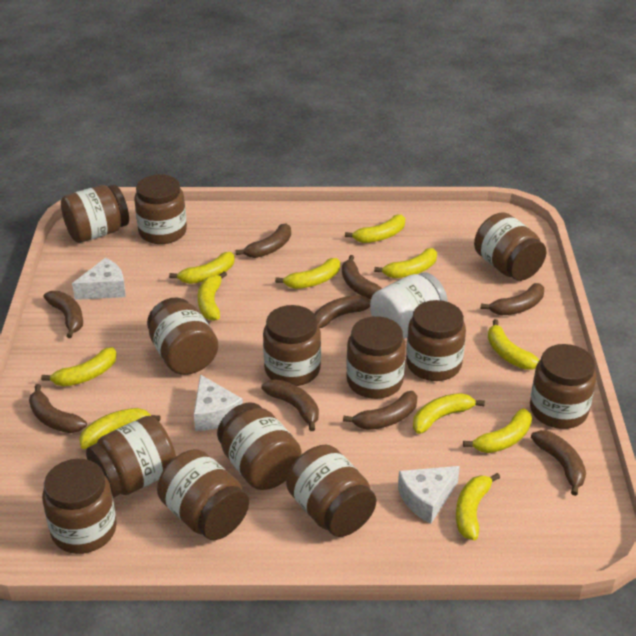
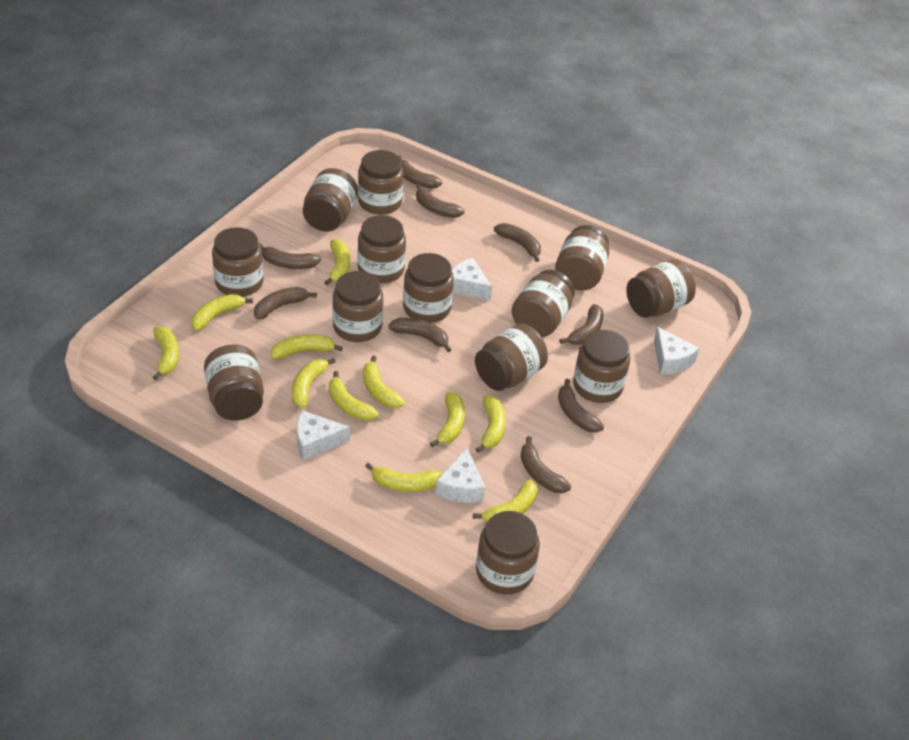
white cheese: 3 -> 4
white jar: 1 -> 0

